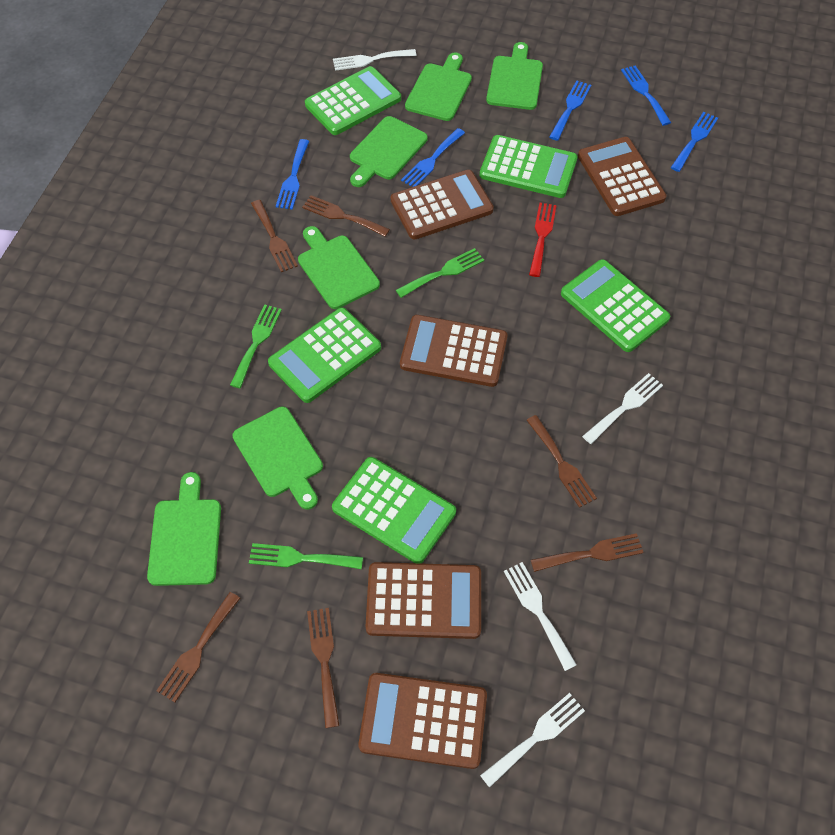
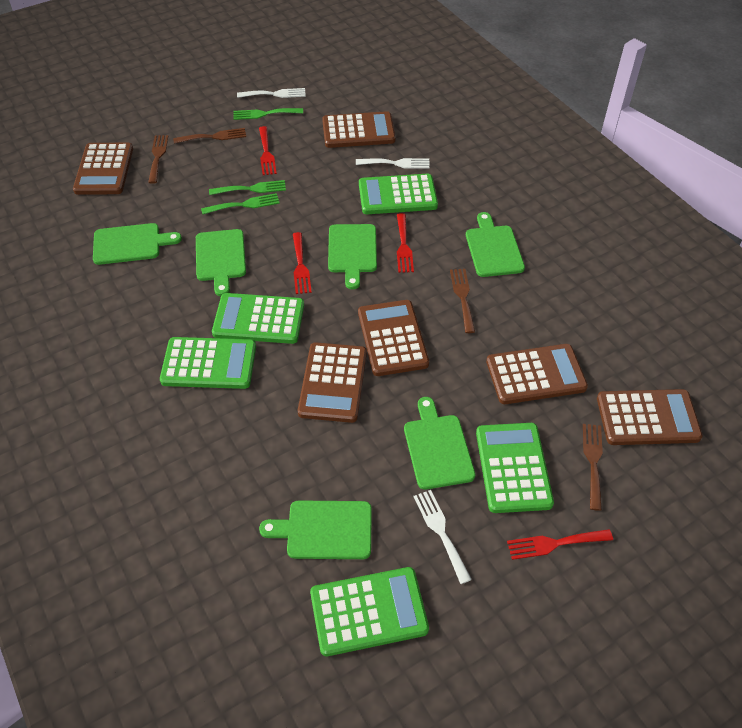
blue fork: 5 -> 0
brown calculator: 5 -> 6
brown fork: 6 -> 4
red fork: 1 -> 4
white fork: 4 -> 3

